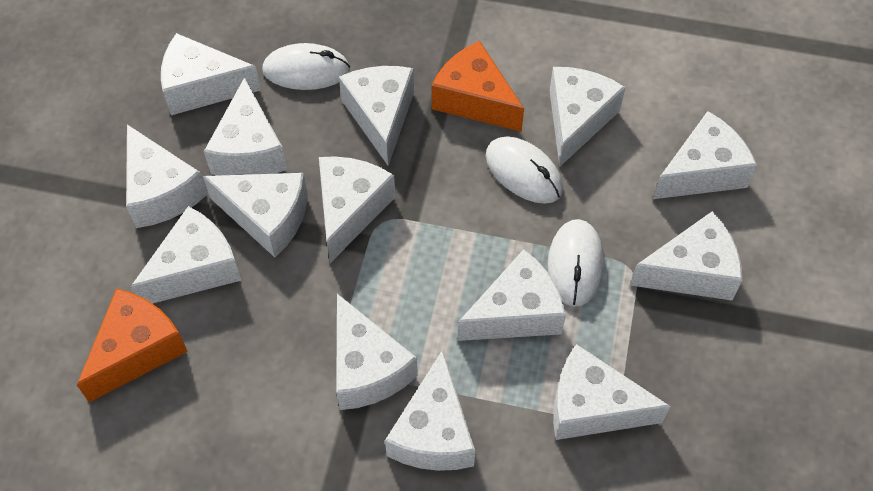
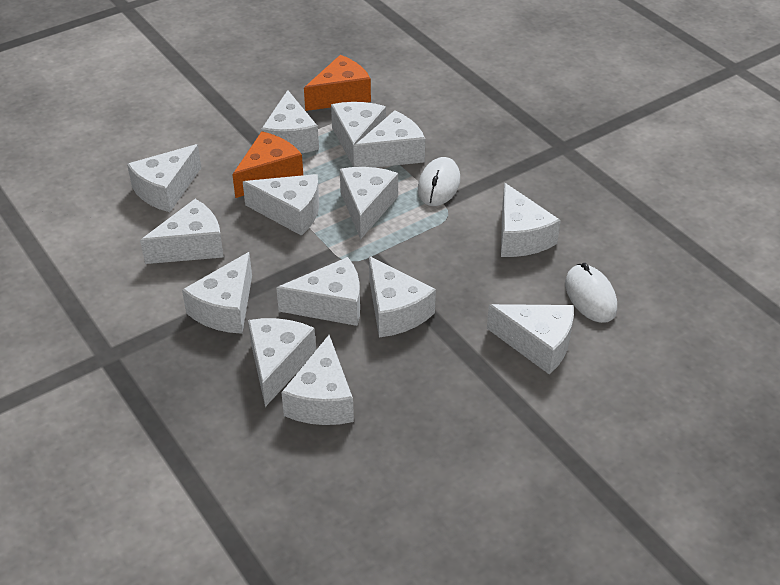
white mouse: 3 -> 2

